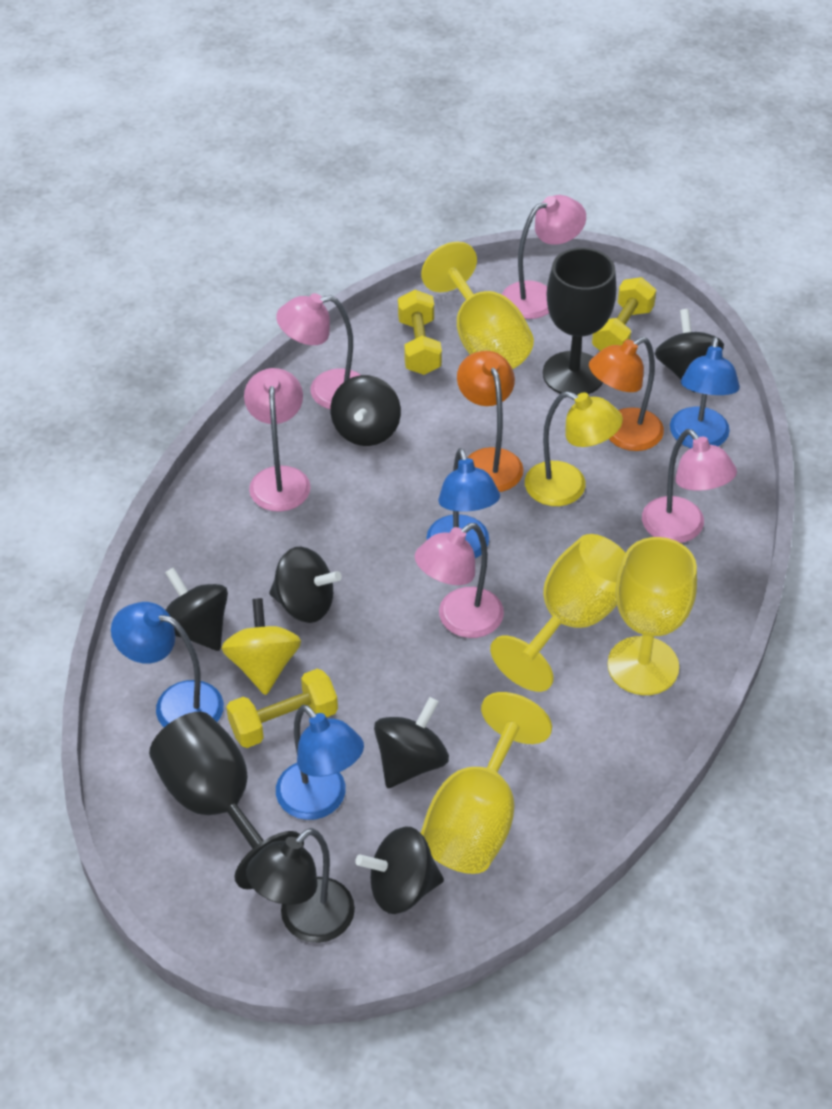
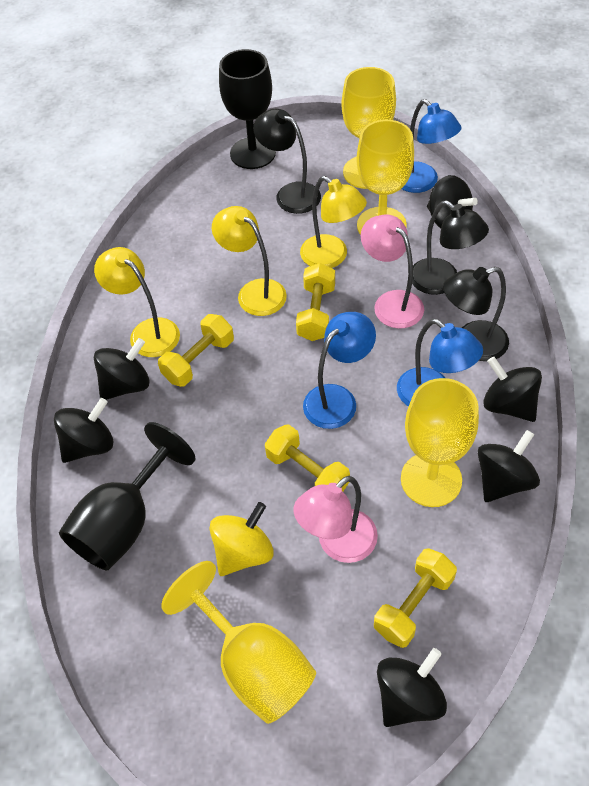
black lamp: 1 -> 3
blue lamp: 4 -> 3
orange lamp: 2 -> 0
pink lamp: 5 -> 2
yellow dumbbell: 3 -> 4
yellow lamp: 1 -> 3

